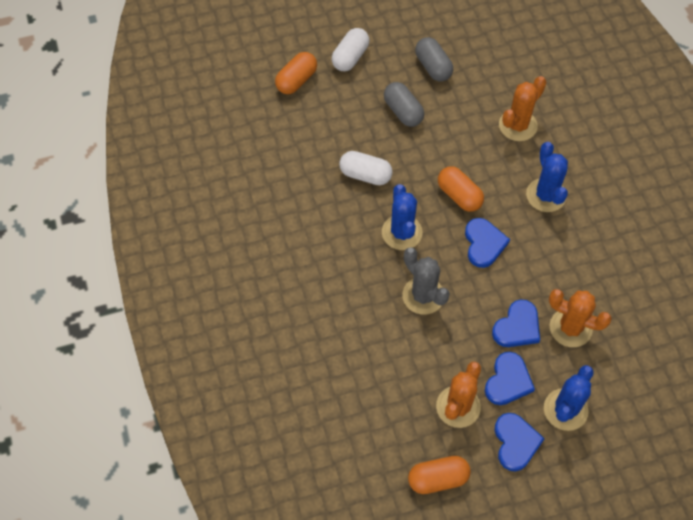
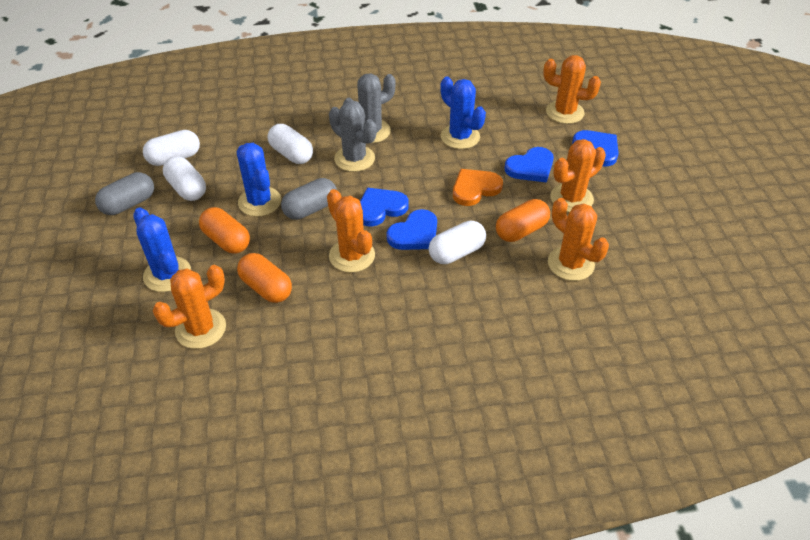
grey cactus: 1 -> 2
orange cactus: 3 -> 5
orange heart: 0 -> 1
white capsule: 2 -> 4

